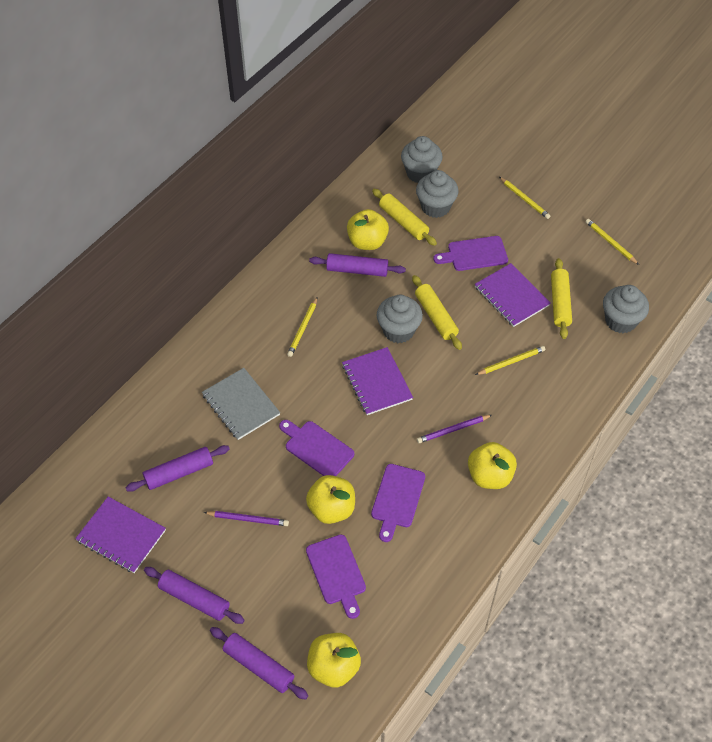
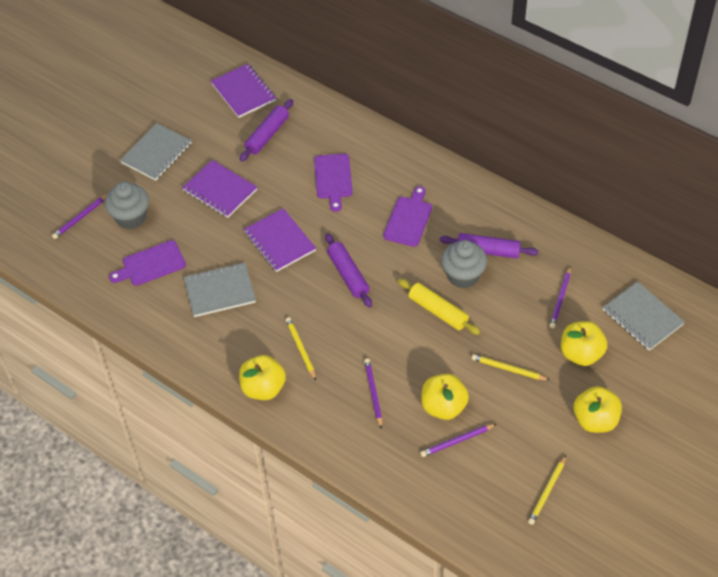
grey cupcake: 4 -> 2
grey notebook: 1 -> 3
purple cutting board: 4 -> 3
purple pencil: 2 -> 4
purple rolling pin: 4 -> 3
yellow pencil: 4 -> 3
yellow rolling pin: 3 -> 1

